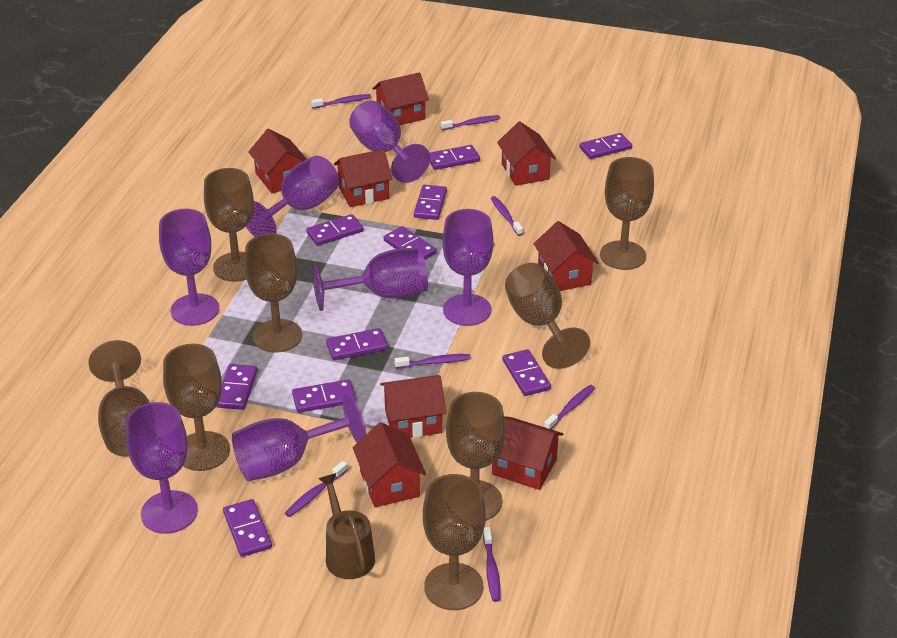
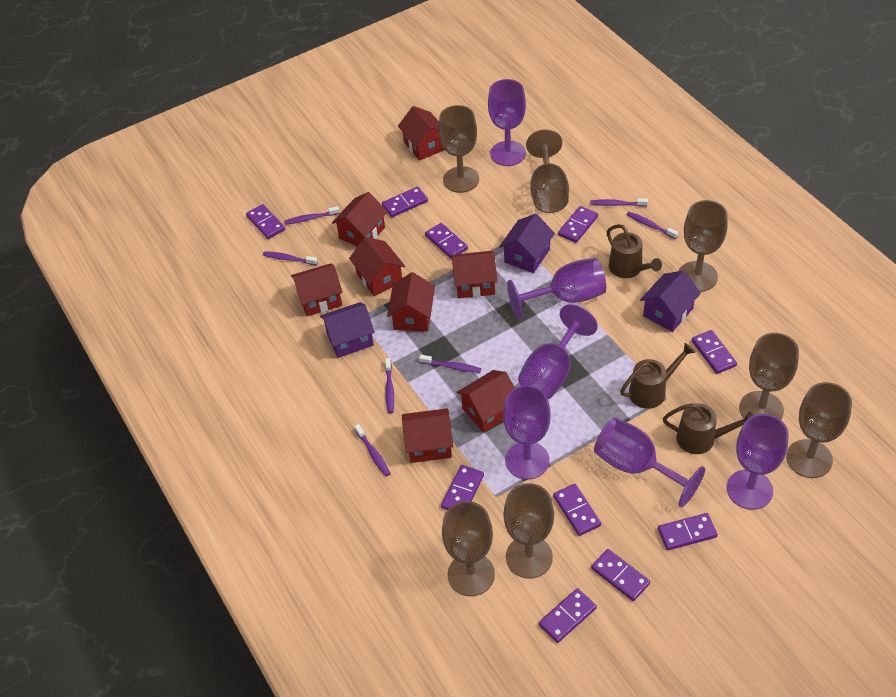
brown goblet: 8 -> 7
brown watering can: 1 -> 3
purple goblet: 7 -> 6
purple house: 0 -> 3

